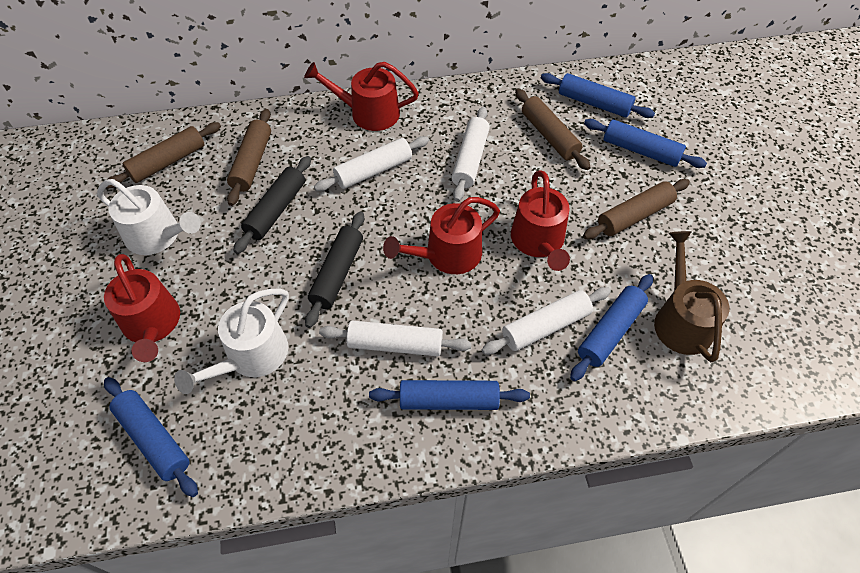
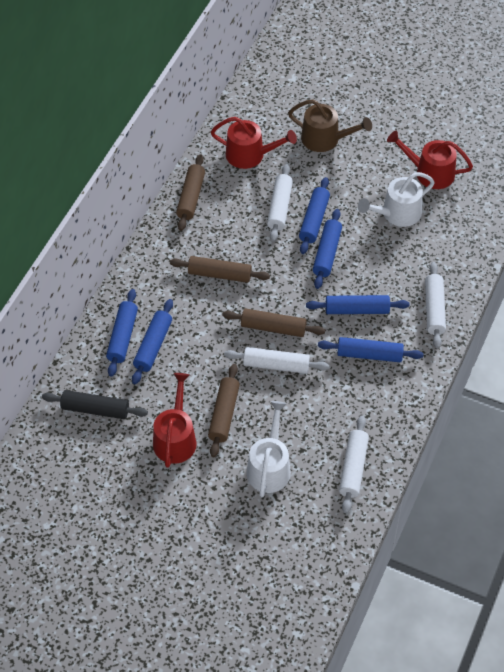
black rolling pin: 2 -> 1
blue rolling pin: 5 -> 6
red watering can: 4 -> 3

